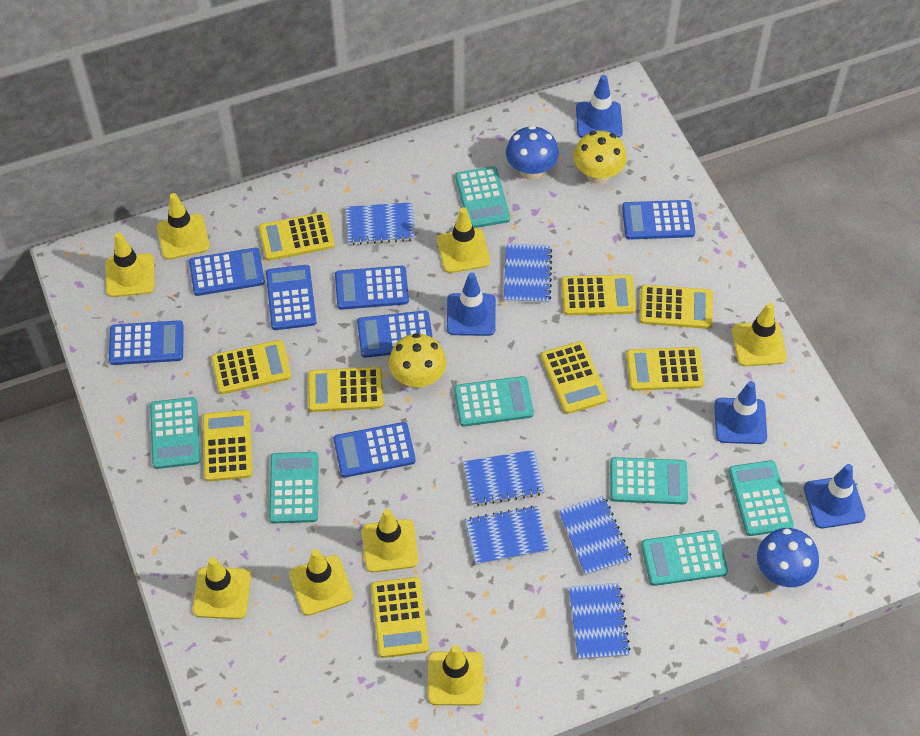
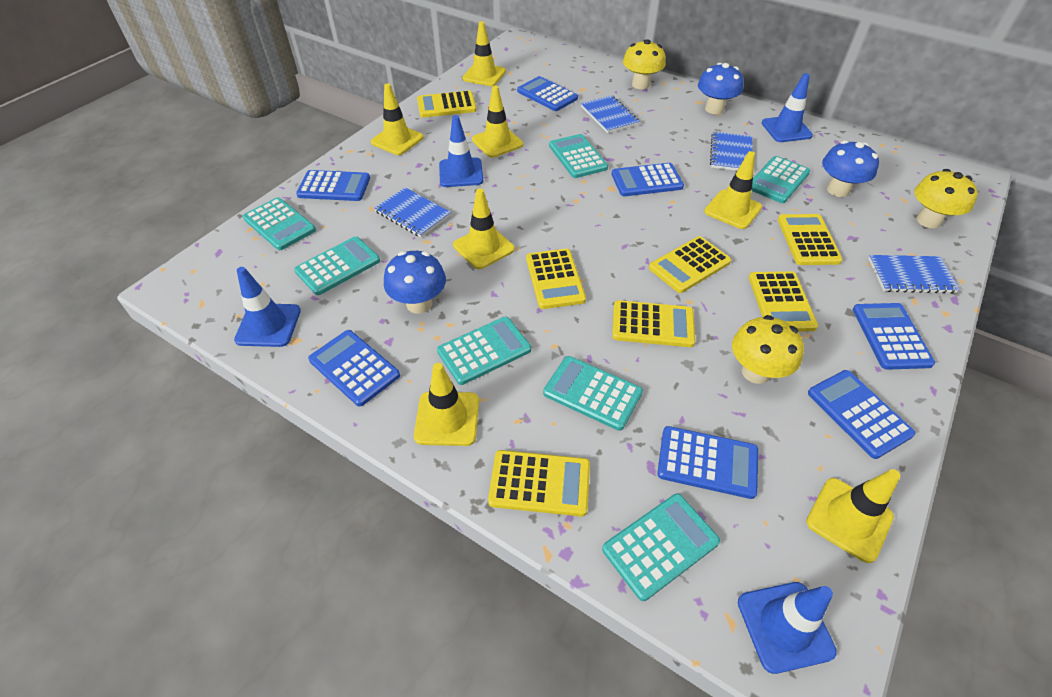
blue mushroom: 2 -> 3
blue notebook: 6 -> 4
yellow calculator: 9 -> 7
yellow mushroom: 2 -> 3
yellow traffic cone: 8 -> 7

